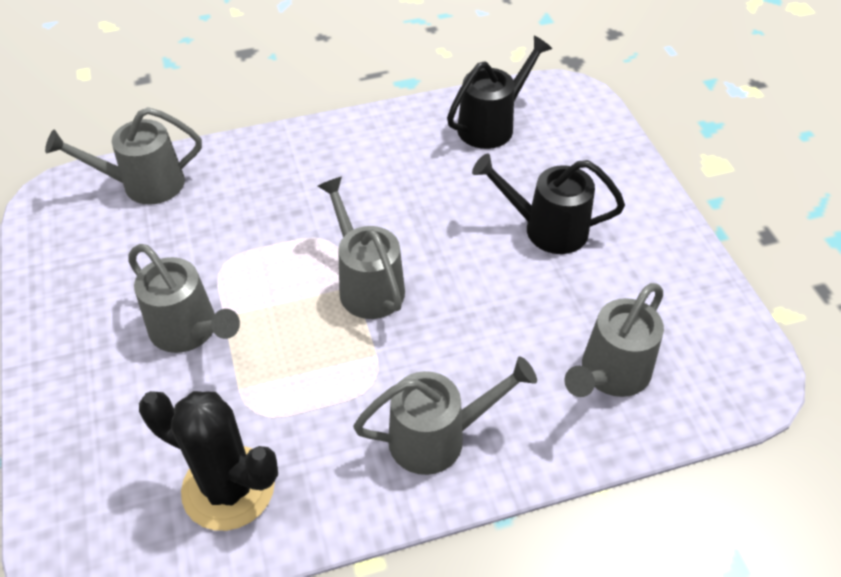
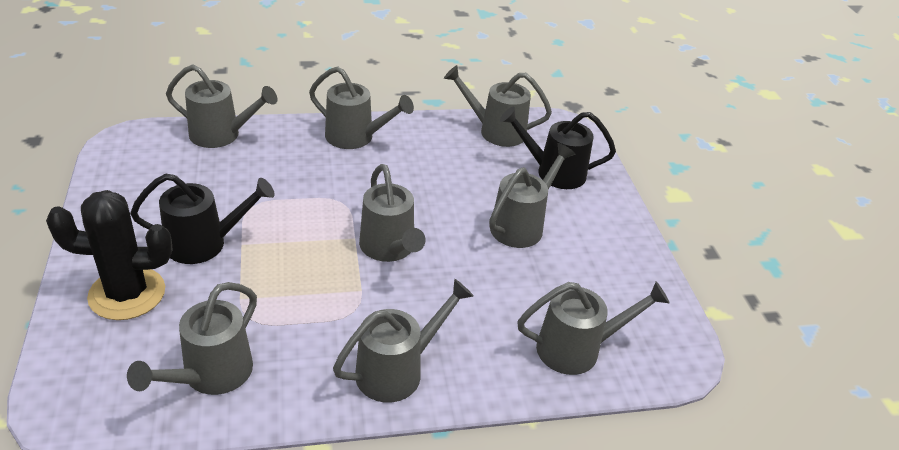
grey watering can: 5 -> 8

